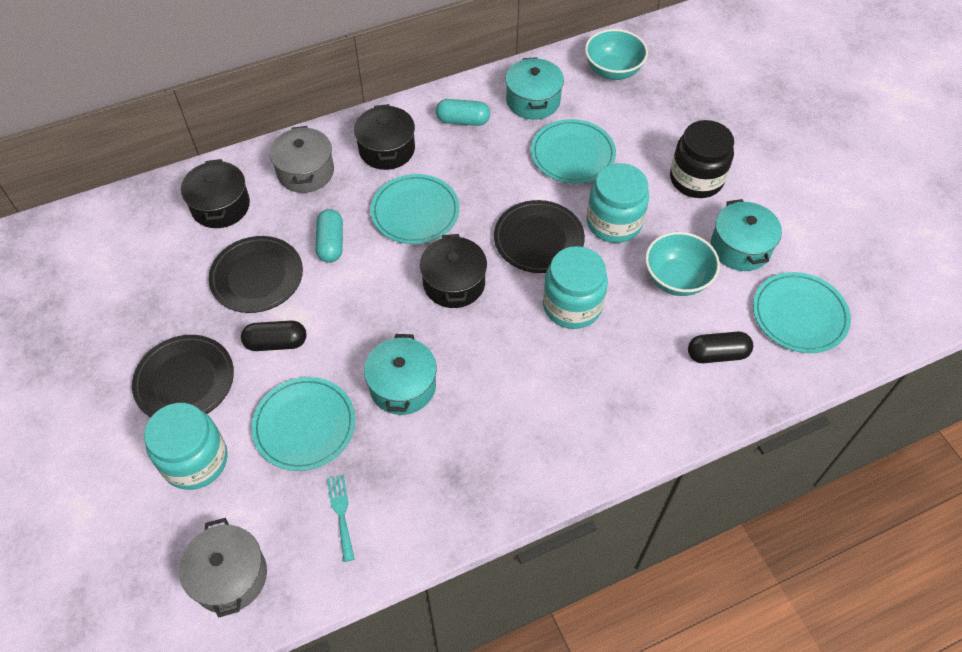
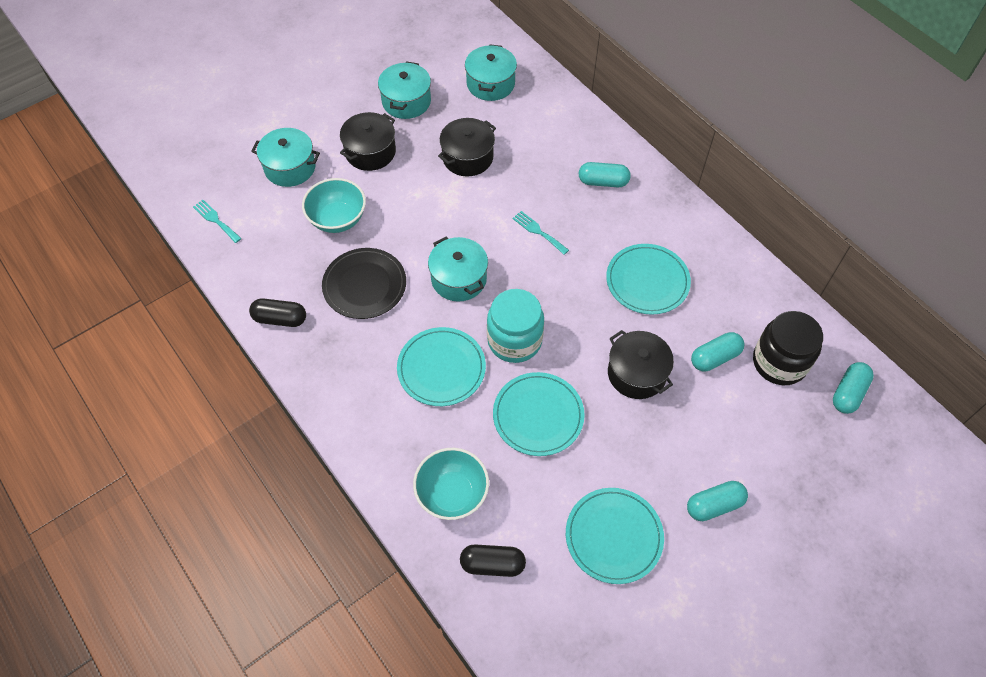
black plate: 3 -> 1
grey pot: 2 -> 0
turquoise capsule: 2 -> 4
turquoise fork: 1 -> 2
turquoise jar: 3 -> 1
turquoise pot: 3 -> 4

